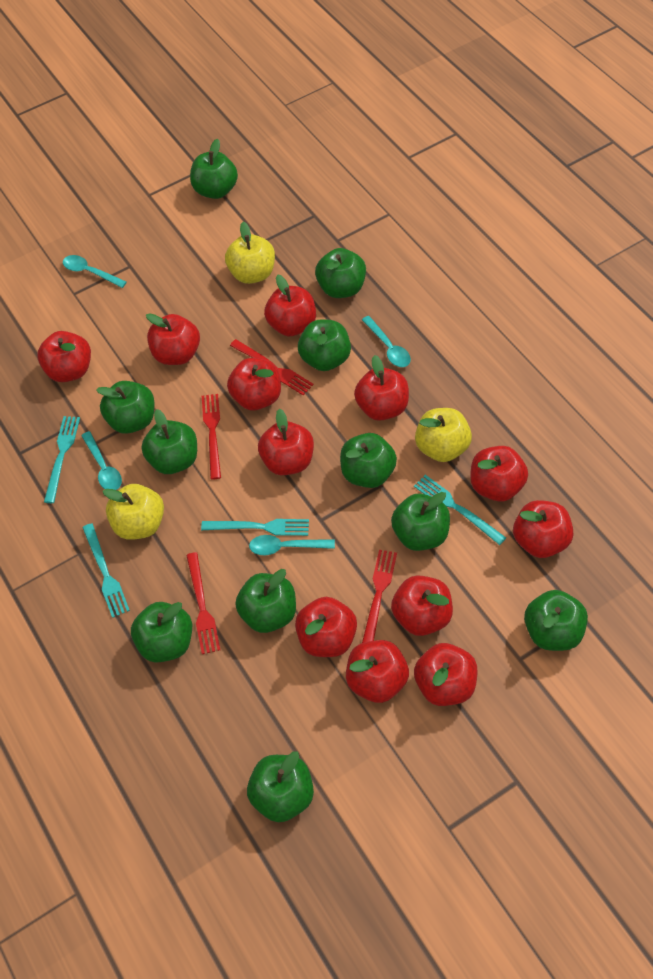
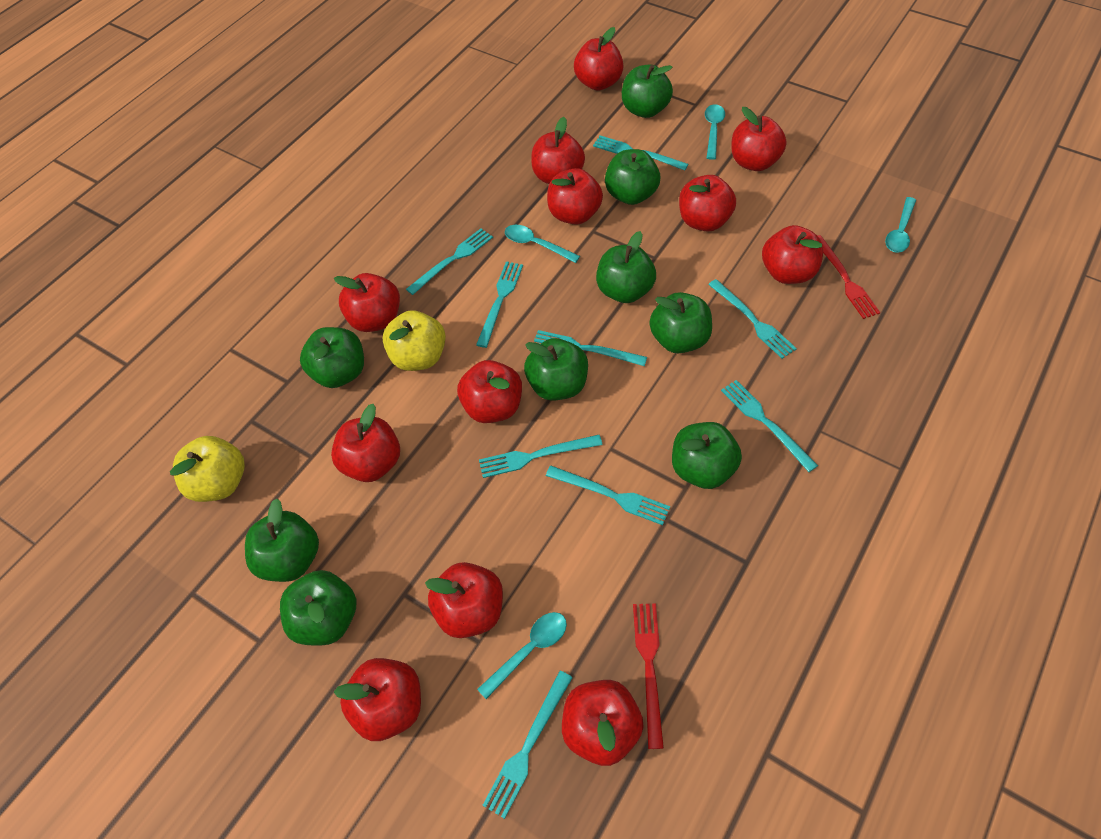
green apple: 11 -> 9
red fork: 4 -> 2
turquoise fork: 4 -> 9
yellow apple: 3 -> 2

